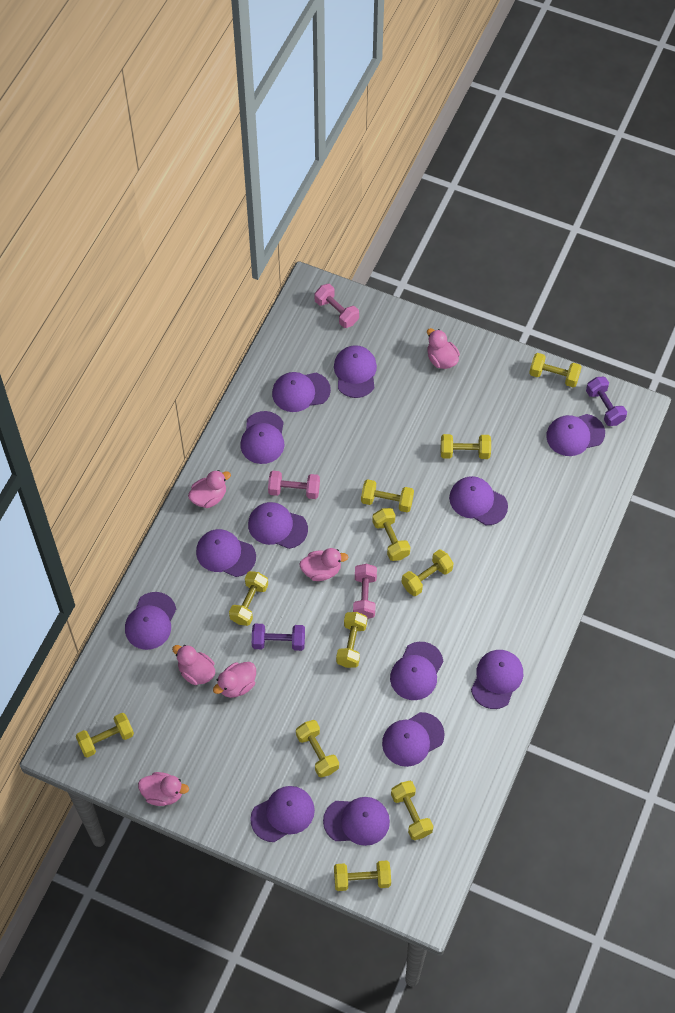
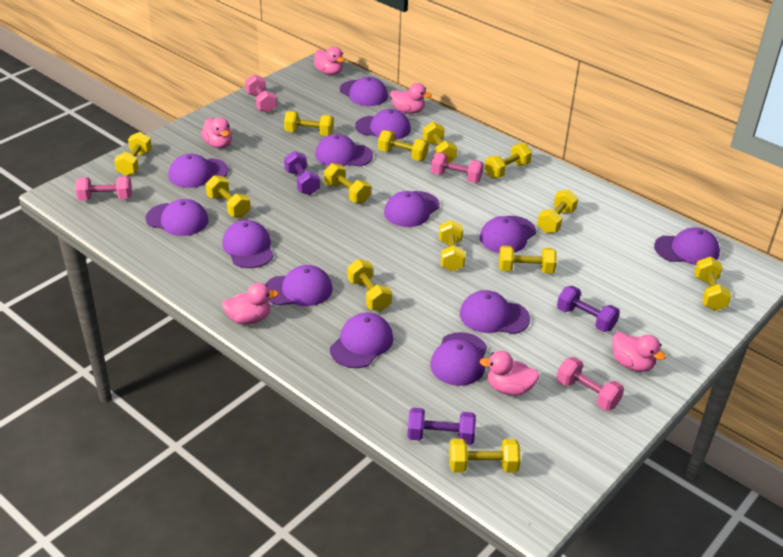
pink dumbbell: 3 -> 4
purple dumbbell: 2 -> 3
yellow dumbbell: 11 -> 13

